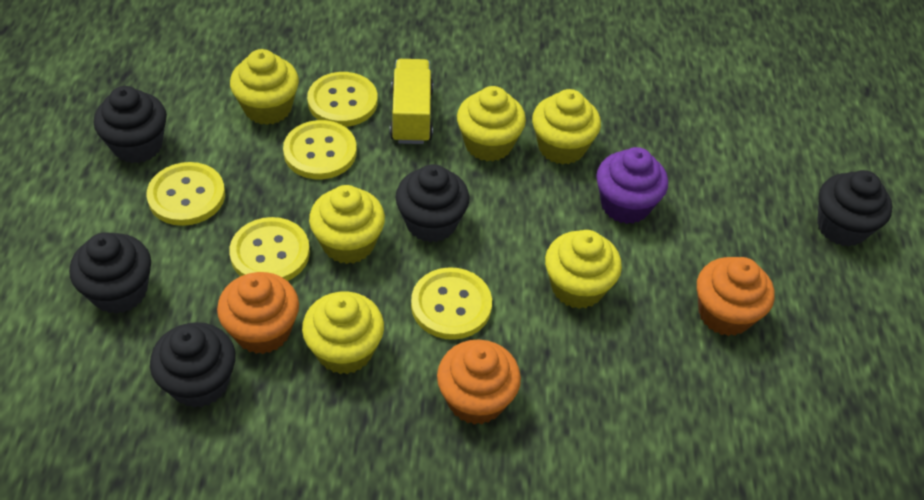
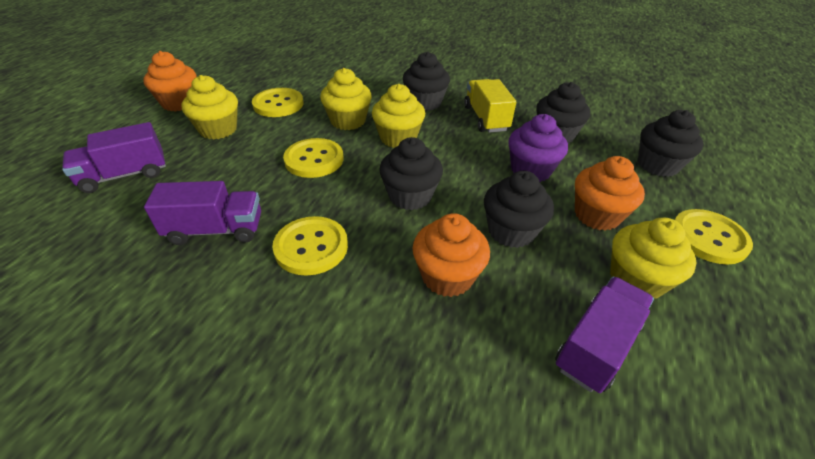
purple truck: 0 -> 3
yellow button: 5 -> 4
yellow cupcake: 6 -> 4

